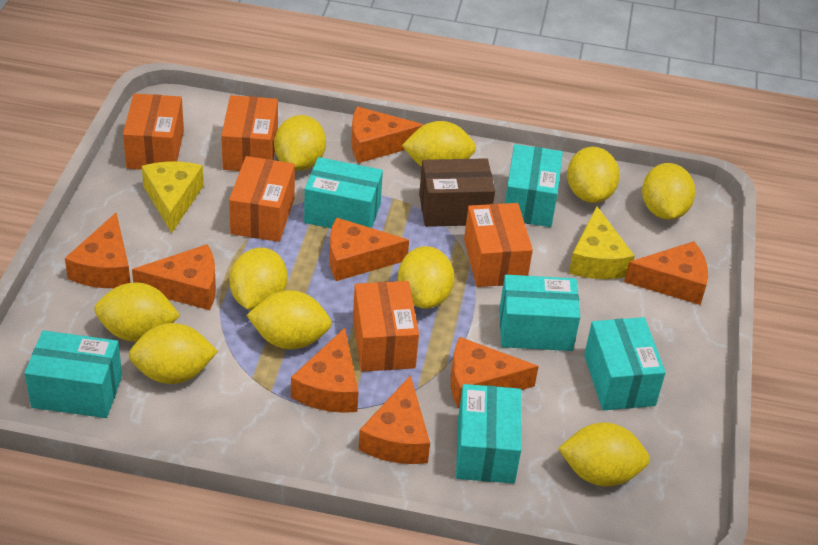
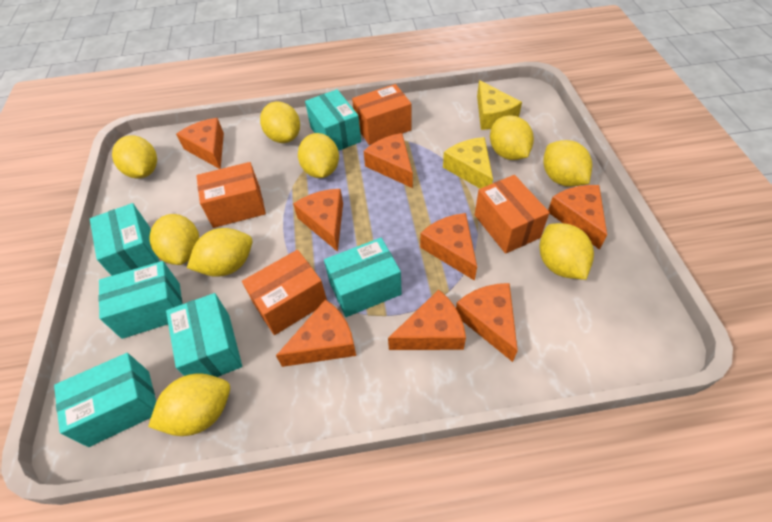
brown box: 1 -> 0
orange box: 5 -> 4
yellow lemon: 10 -> 9

